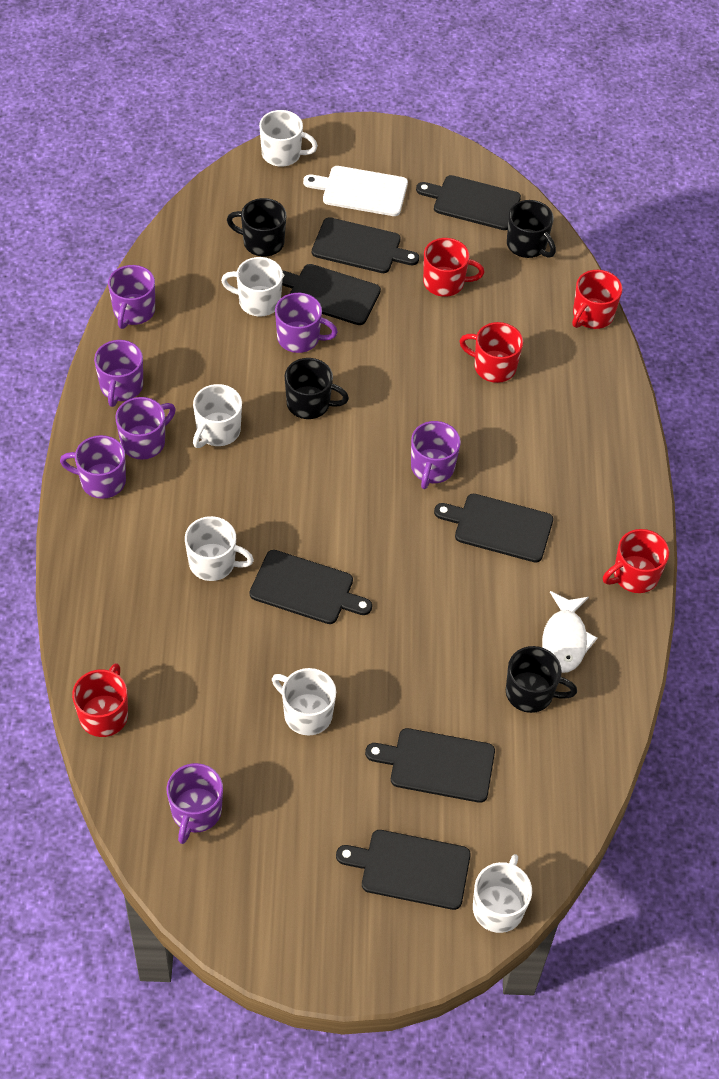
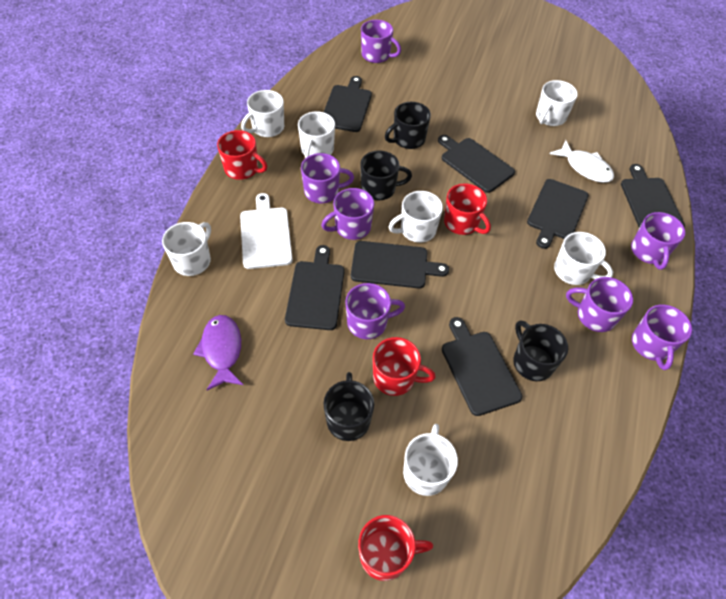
purple fish: 0 -> 1
red mug: 5 -> 4
white mug: 6 -> 7

